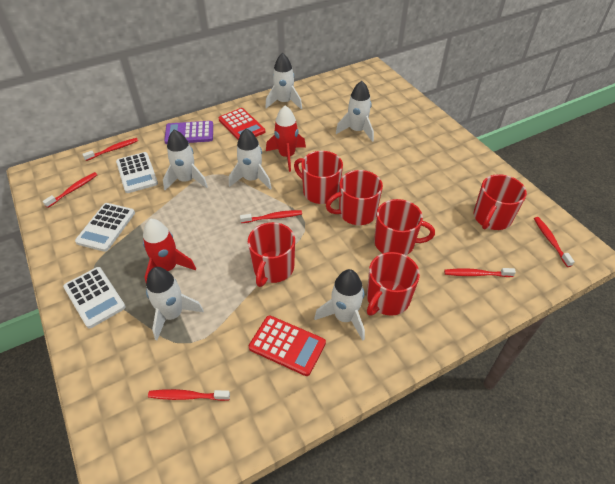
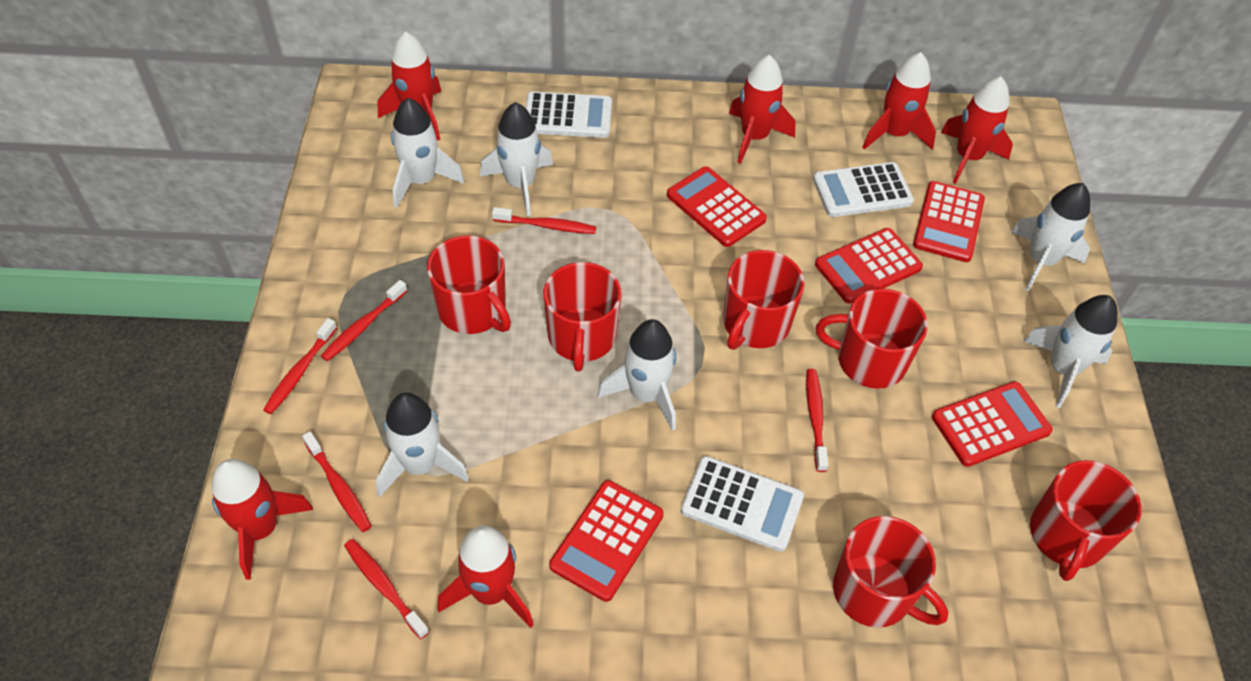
purple calculator: 1 -> 0
red calculator: 2 -> 5
red rocket: 2 -> 6

